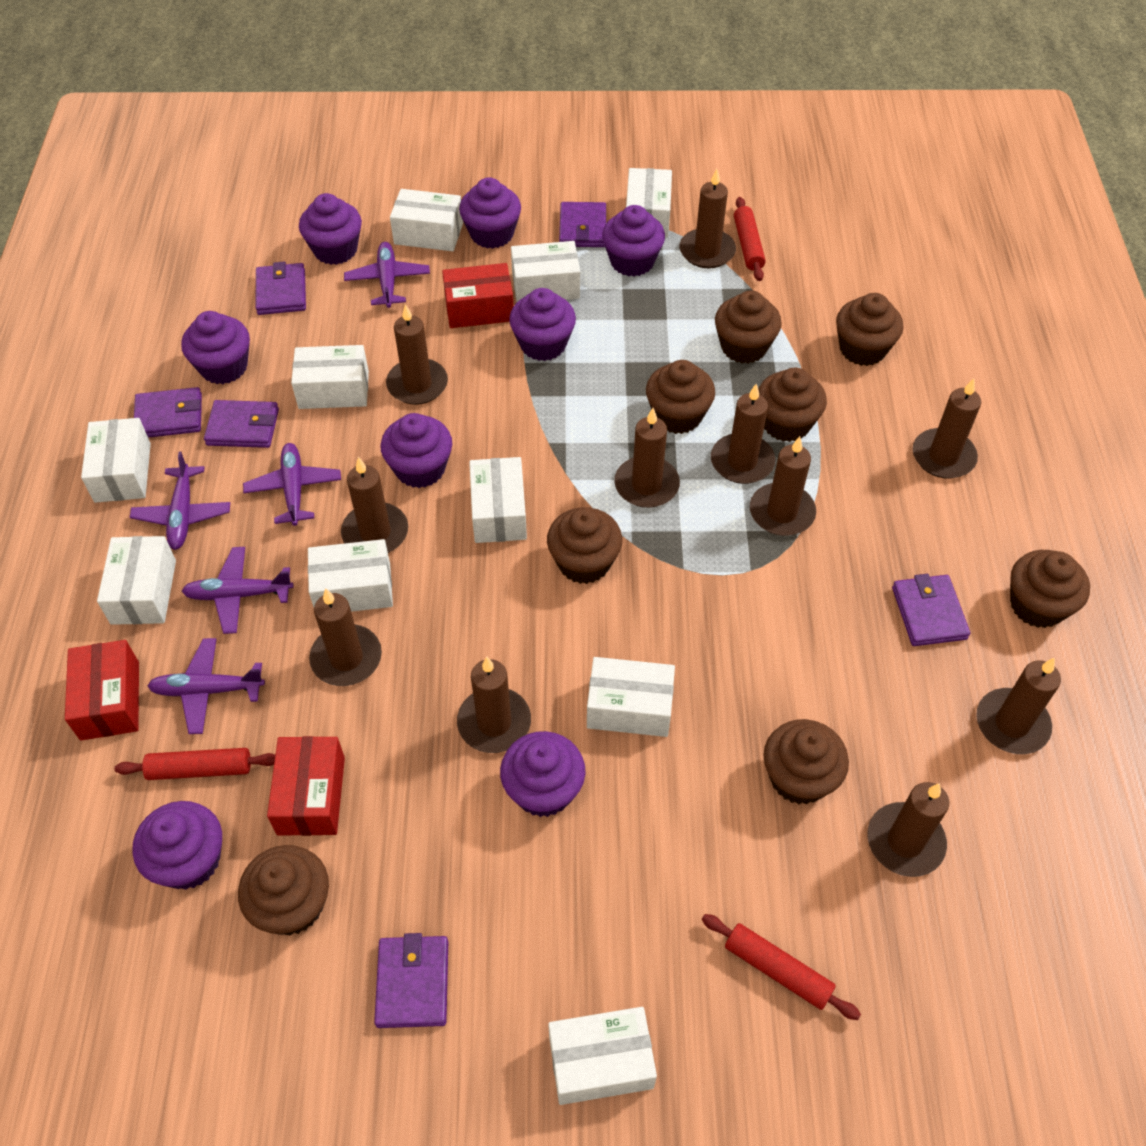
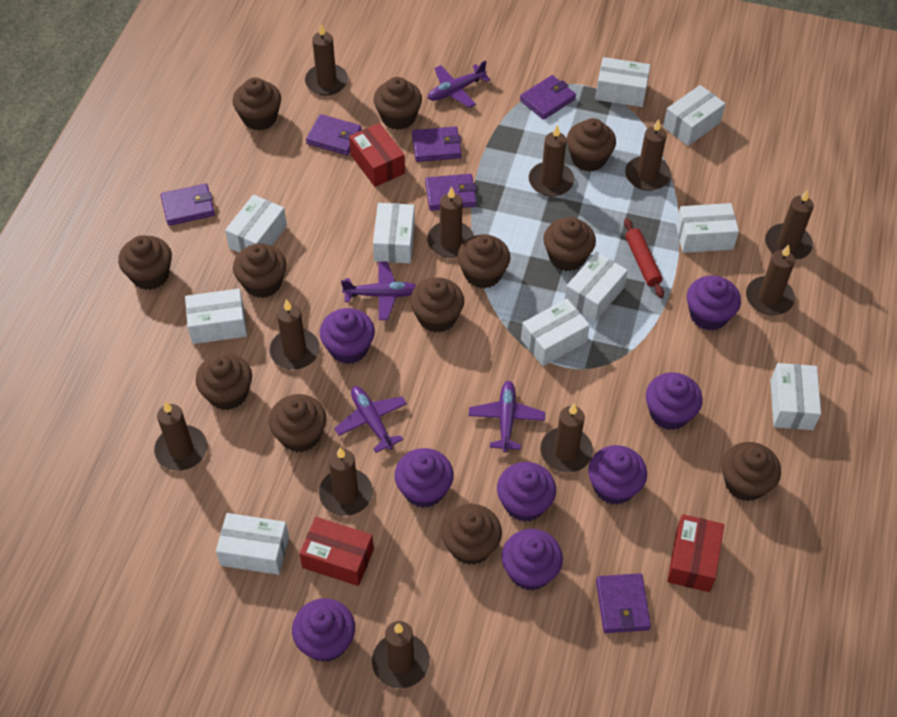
brown cupcake: 8 -> 12
purple plane: 5 -> 4
red rolling pin: 3 -> 1

